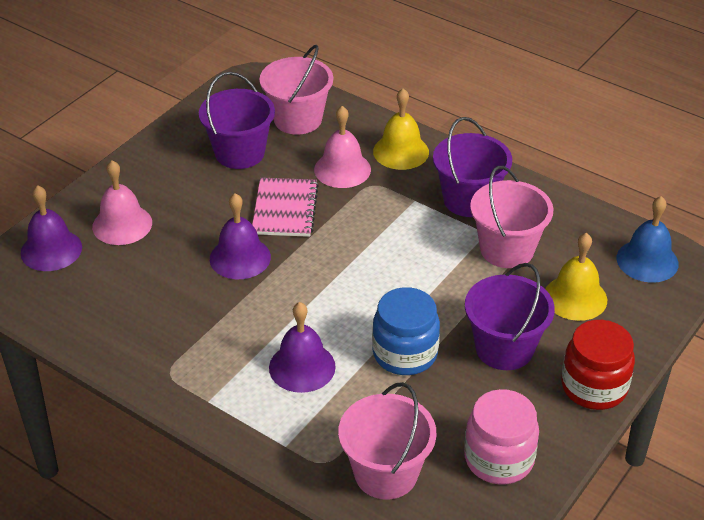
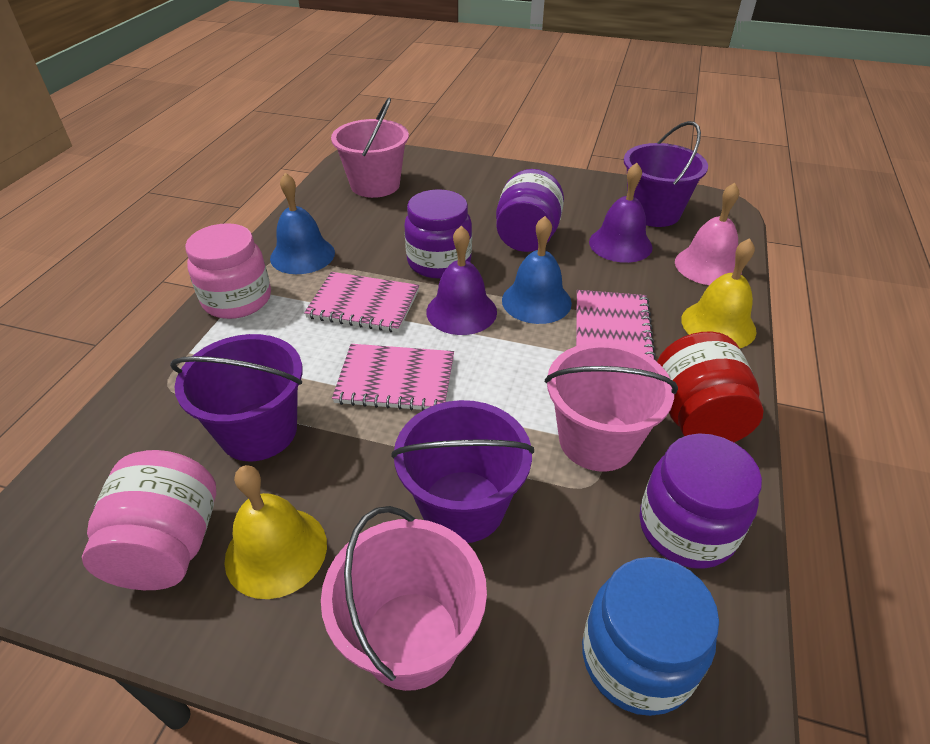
blue bell: 1 -> 2
pink bell: 2 -> 1
pink jar: 1 -> 2
pink notebook: 1 -> 3
purple bell: 3 -> 2
purple jar: 0 -> 3

